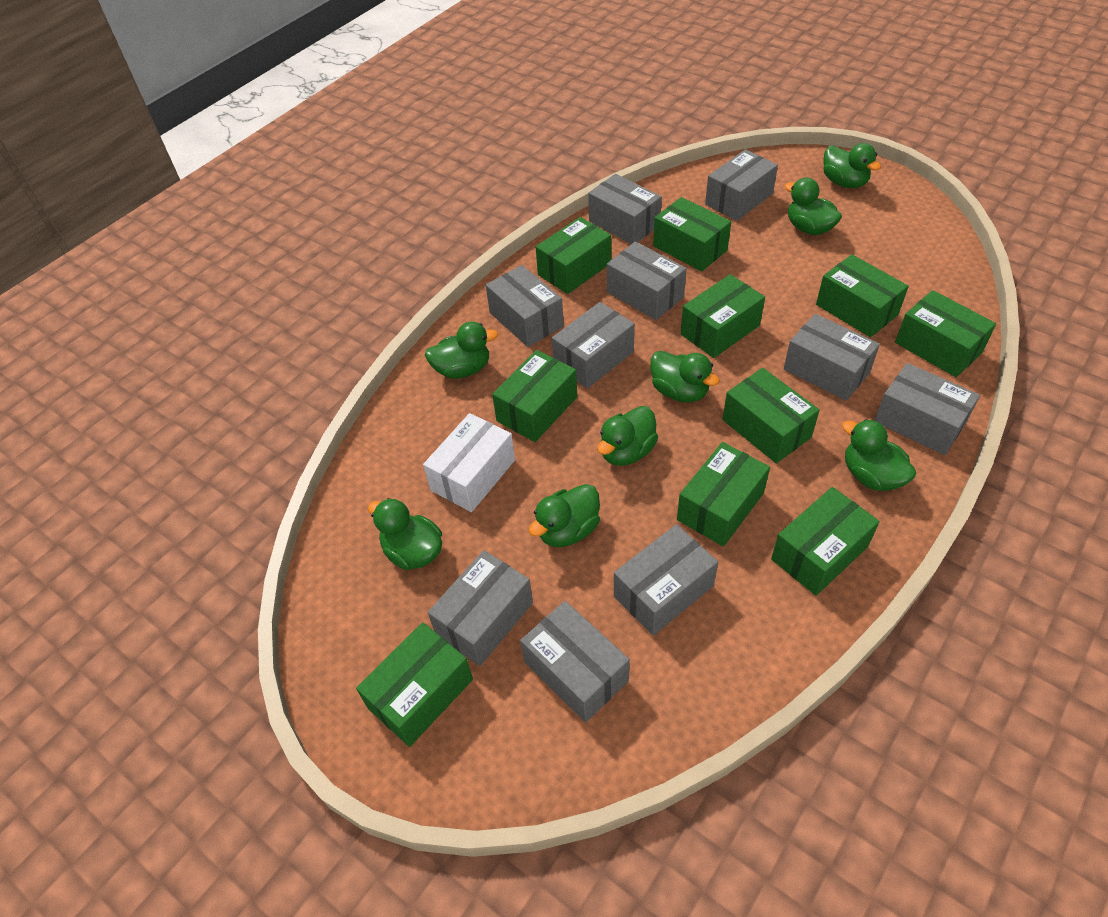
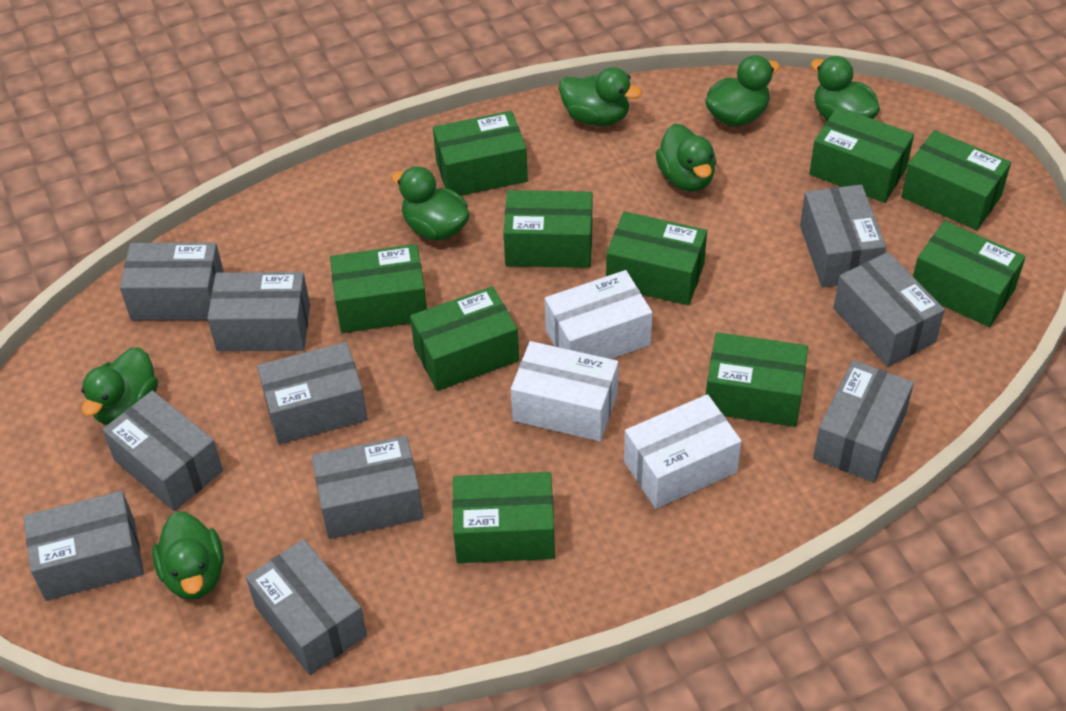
green duck: 8 -> 7
white box: 1 -> 3

